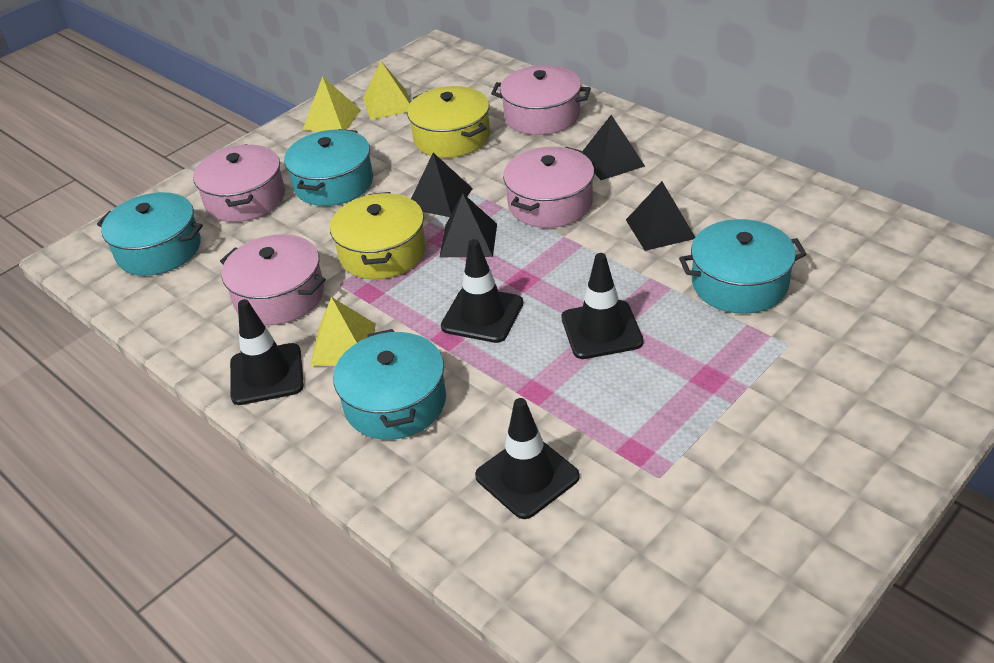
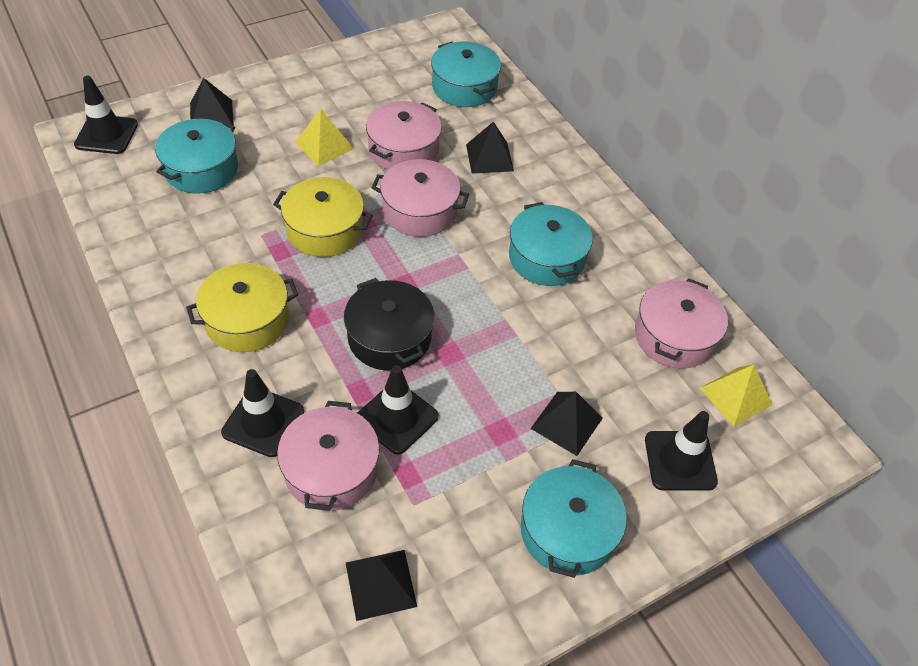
black pot: 0 -> 1
yellow pyramid: 3 -> 2

